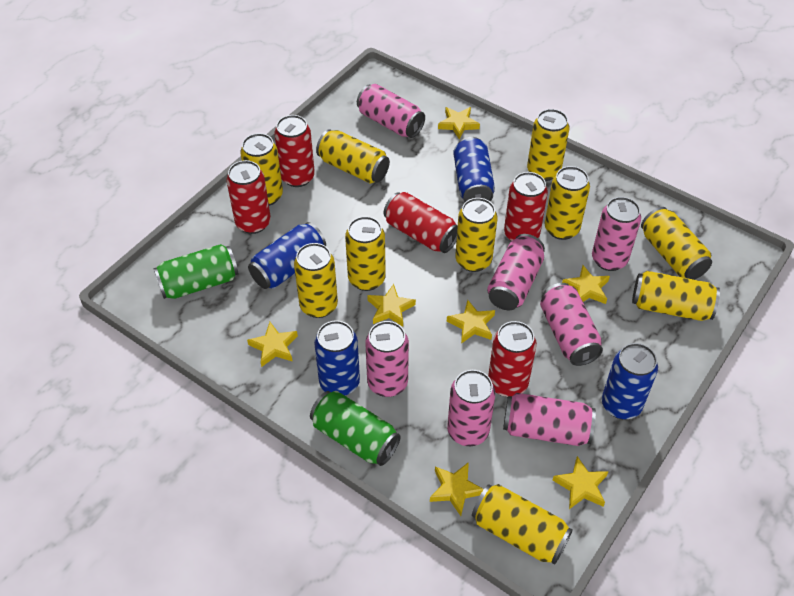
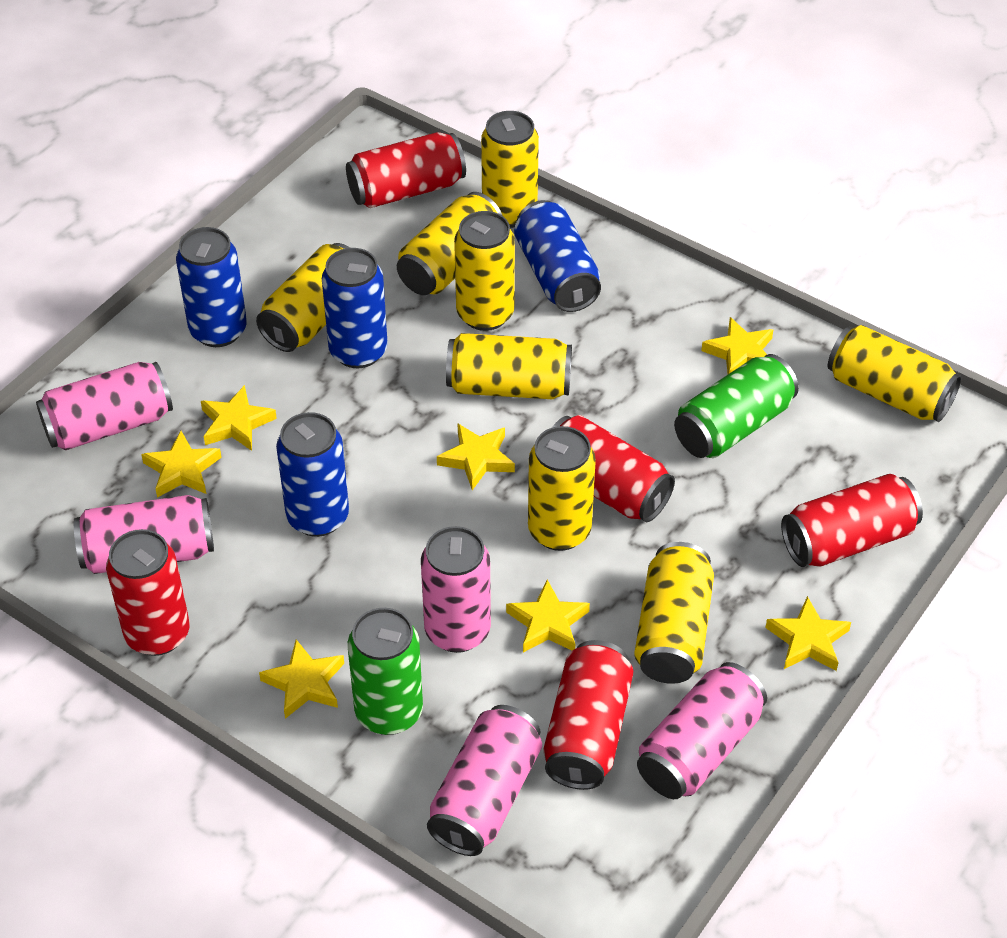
pink can: 7 -> 5
yellow can: 10 -> 8

